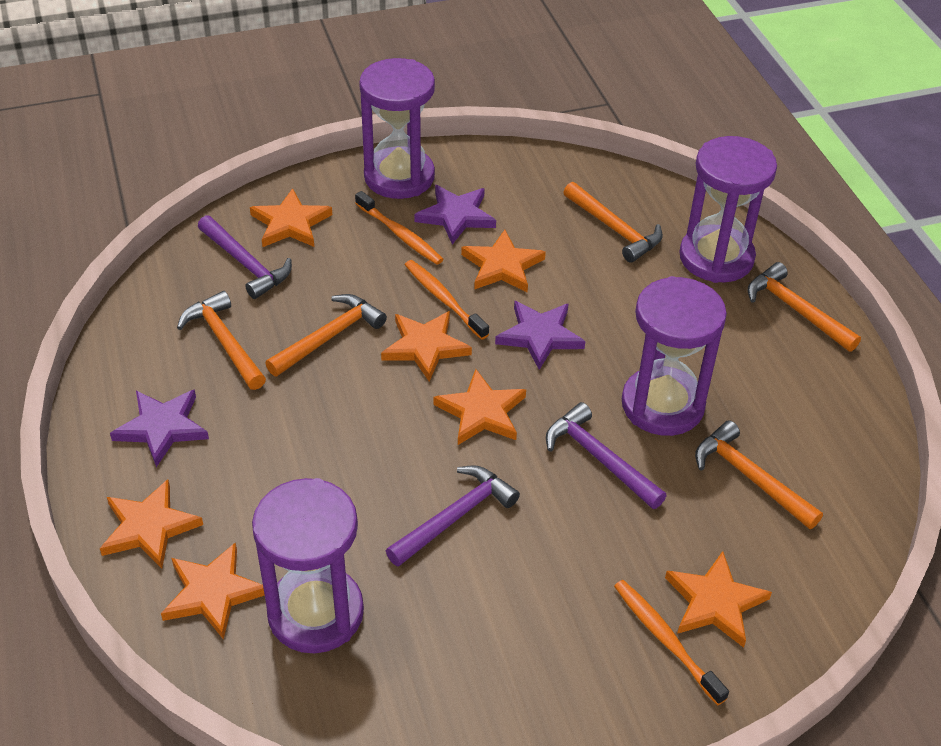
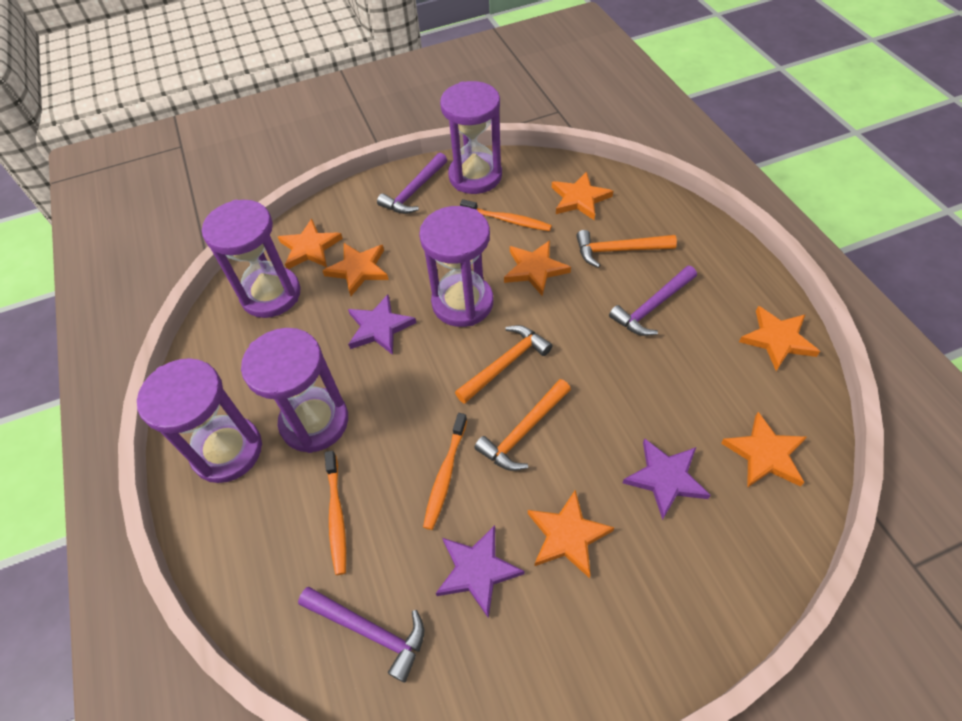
orange hammer: 5 -> 3
purple hourglass: 4 -> 5

